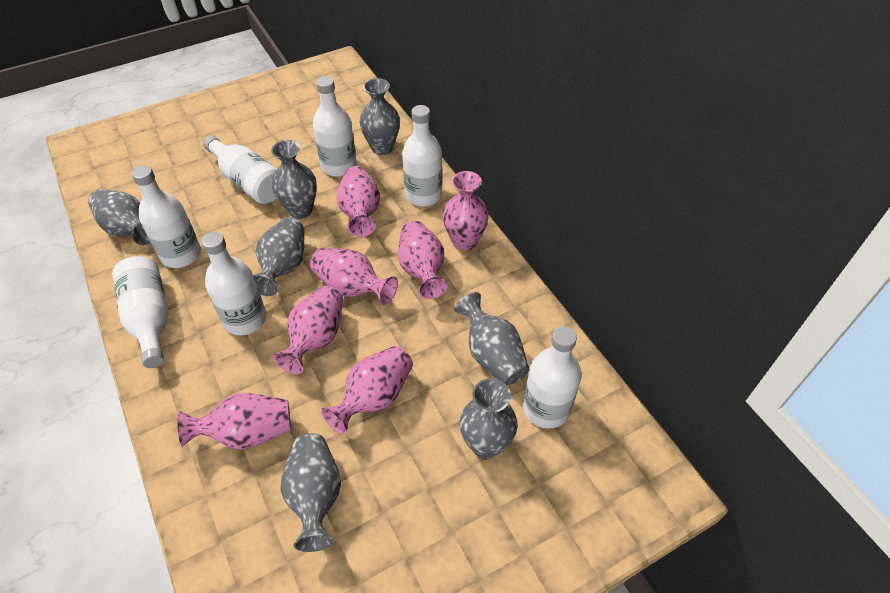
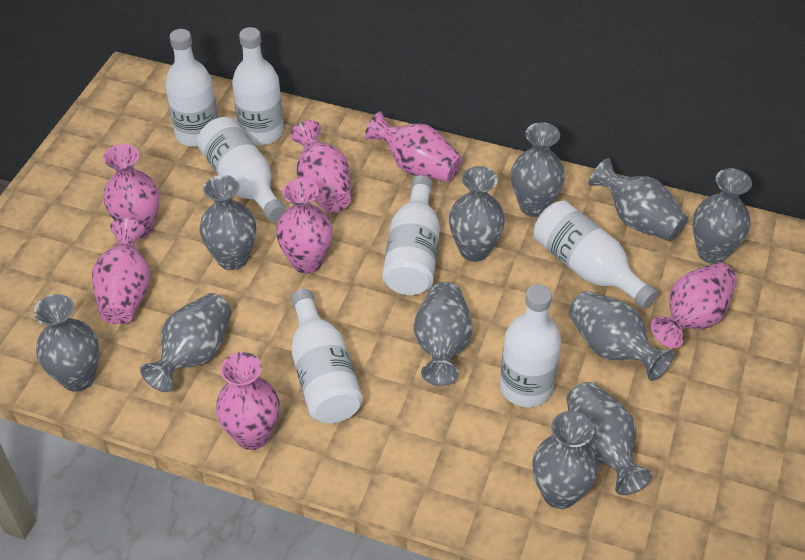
grey vase: 7 -> 11

